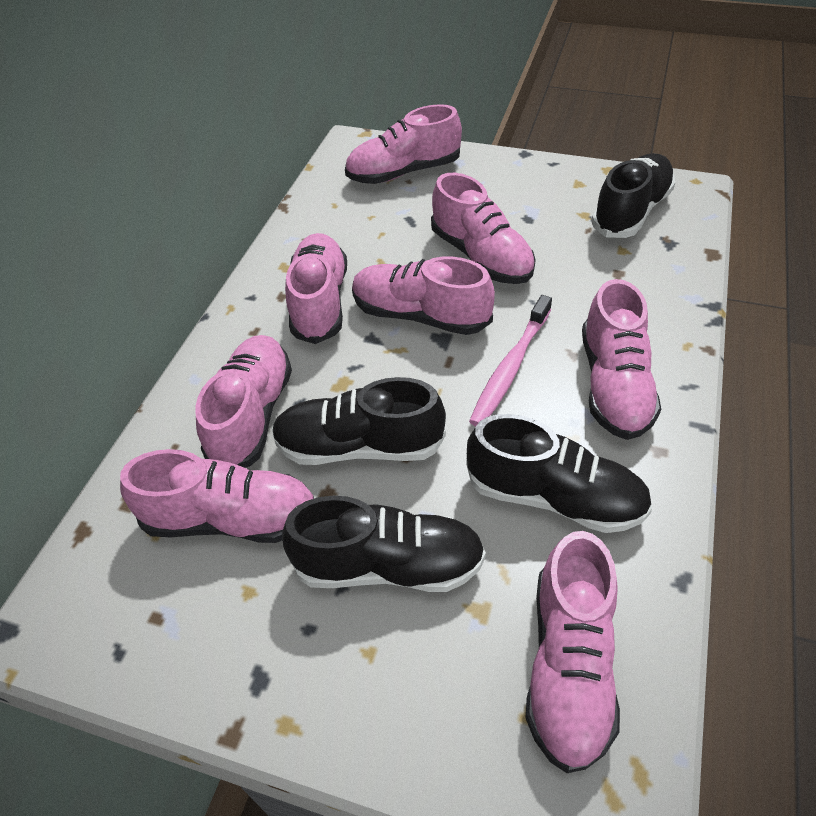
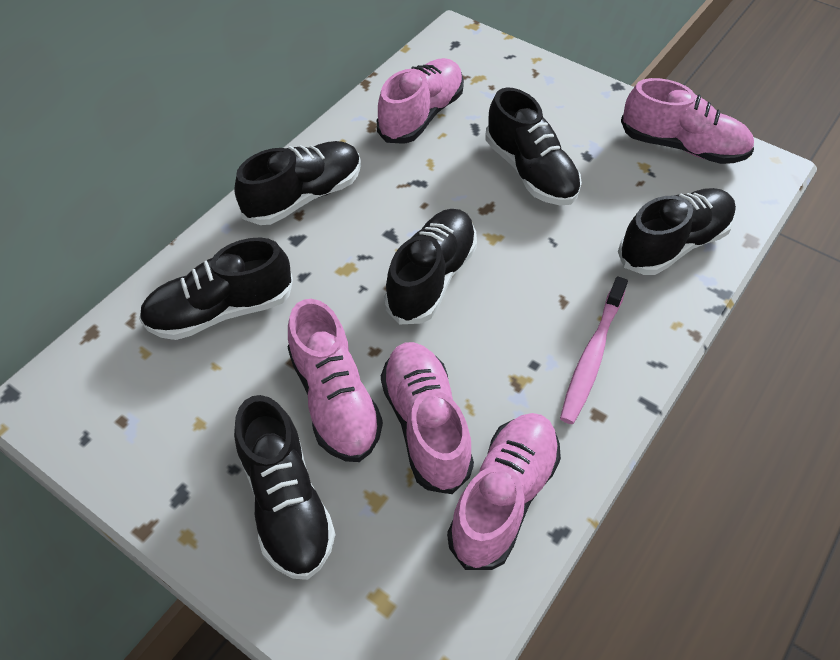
black shoe: 4 -> 6
pink shoe: 8 -> 5

